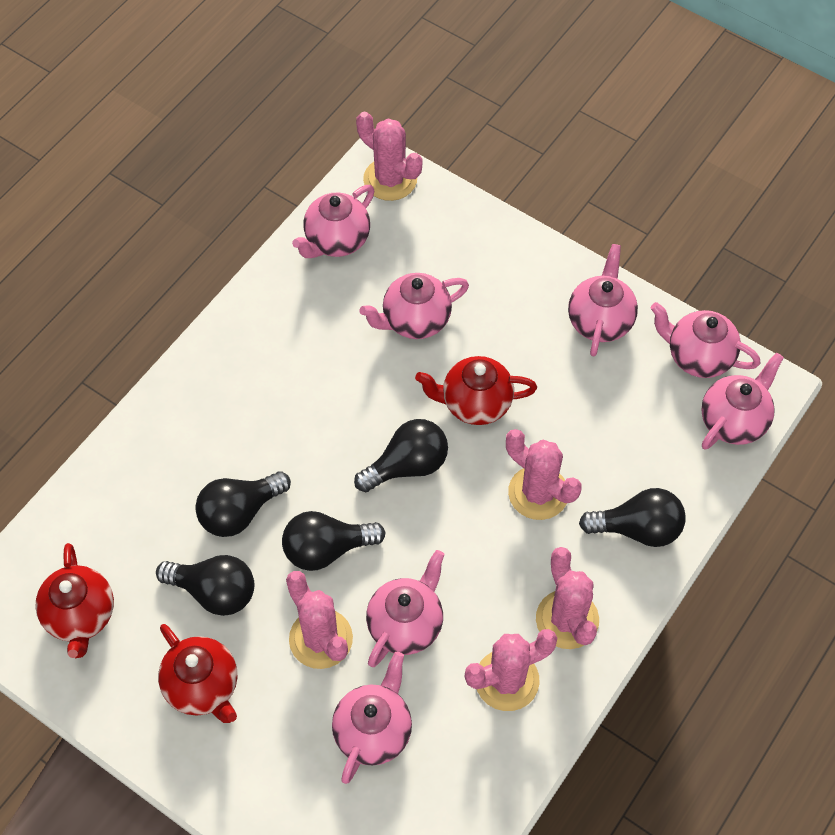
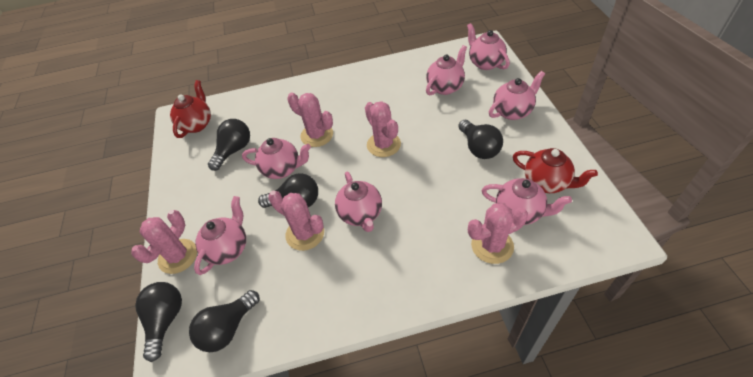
red teapot: 3 -> 2

